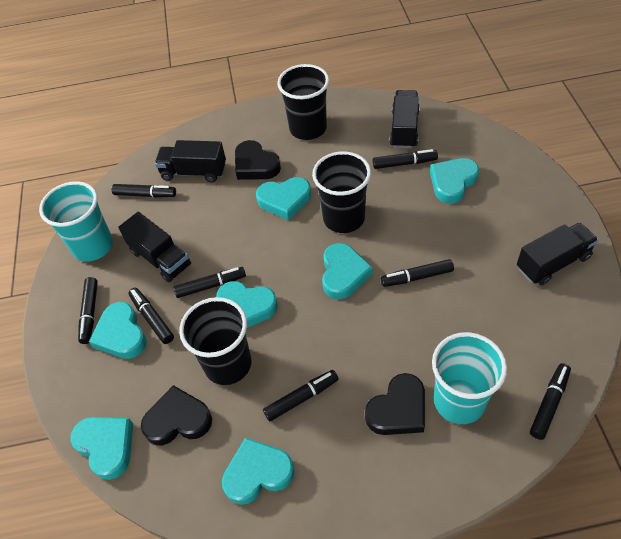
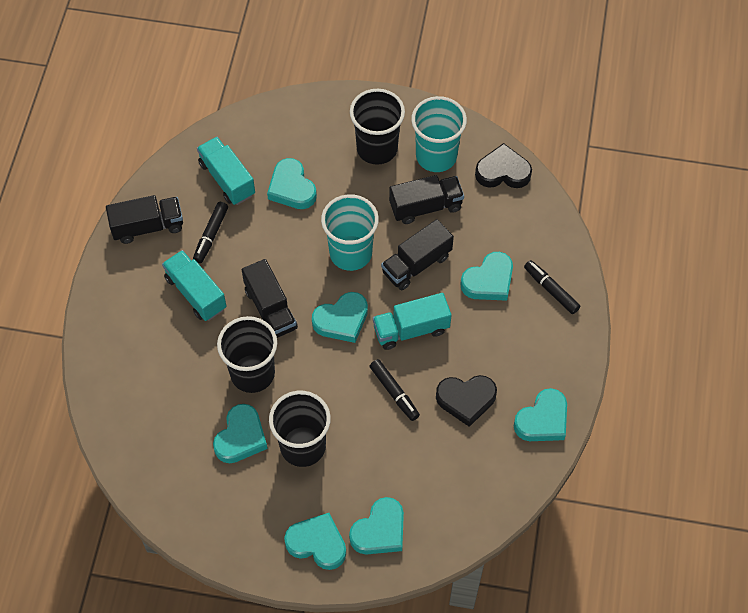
black heart: 3 -> 2
black marker: 8 -> 3
turquoise truck: 0 -> 3

